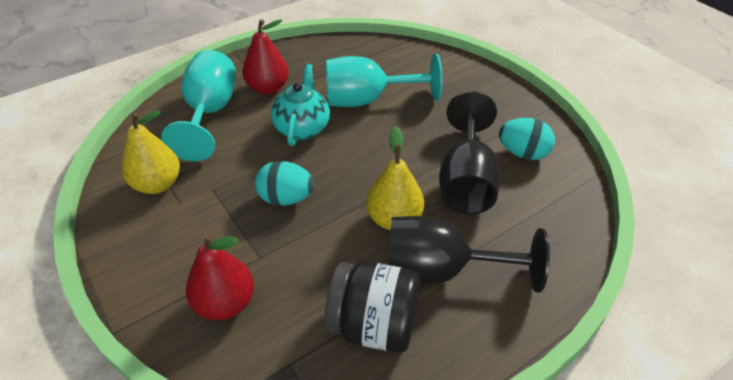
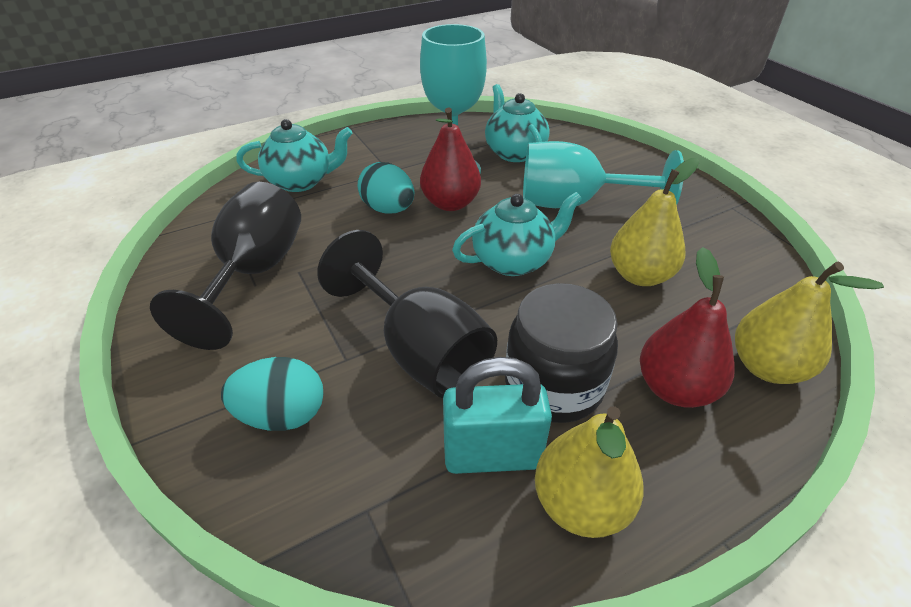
turquoise padlock: 0 -> 1
turquoise teapot: 1 -> 3
yellow pear: 2 -> 3

